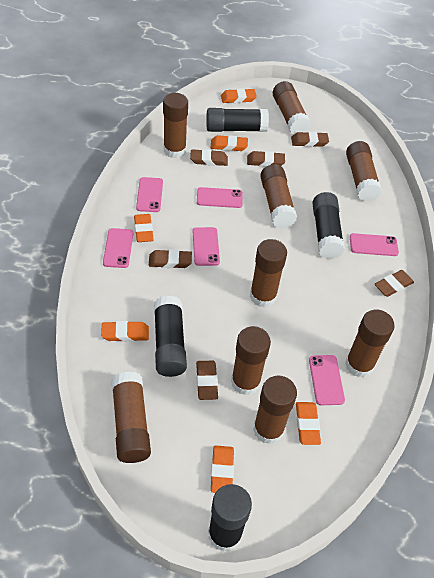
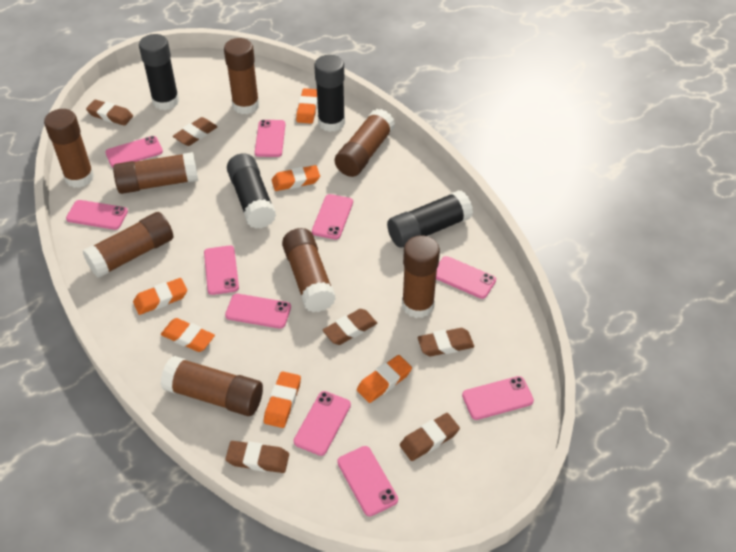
brown glue stick: 9 -> 8
pink phone: 6 -> 10

